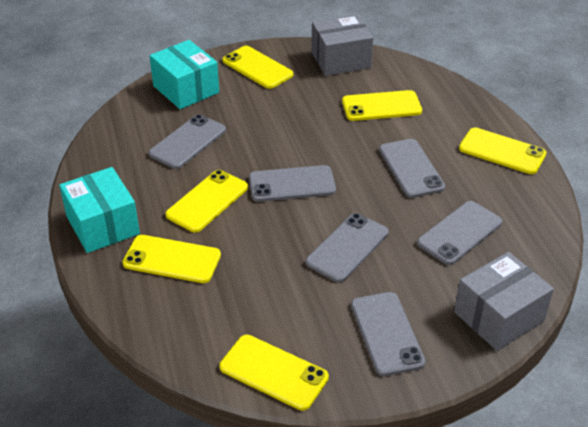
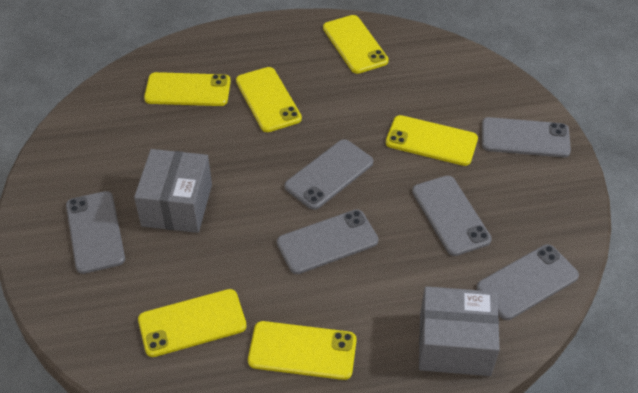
turquoise box: 2 -> 0

